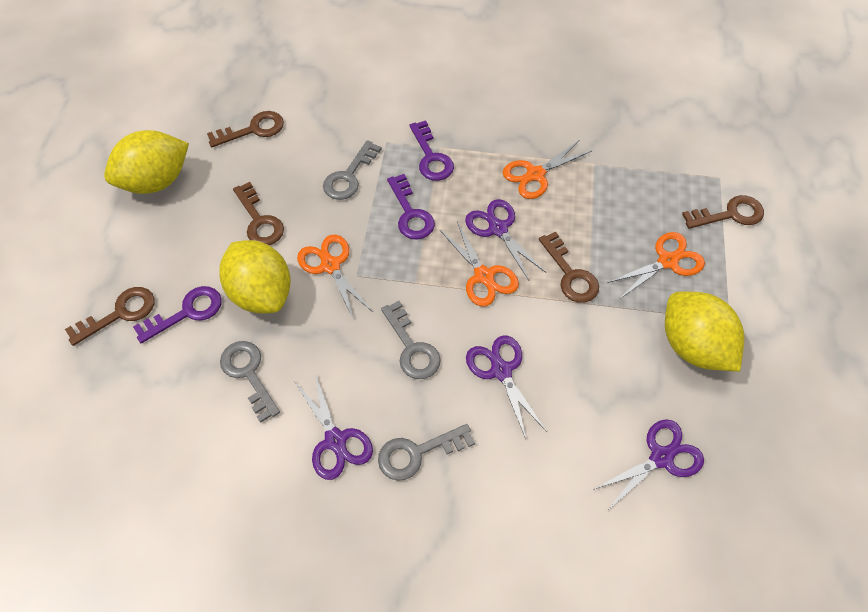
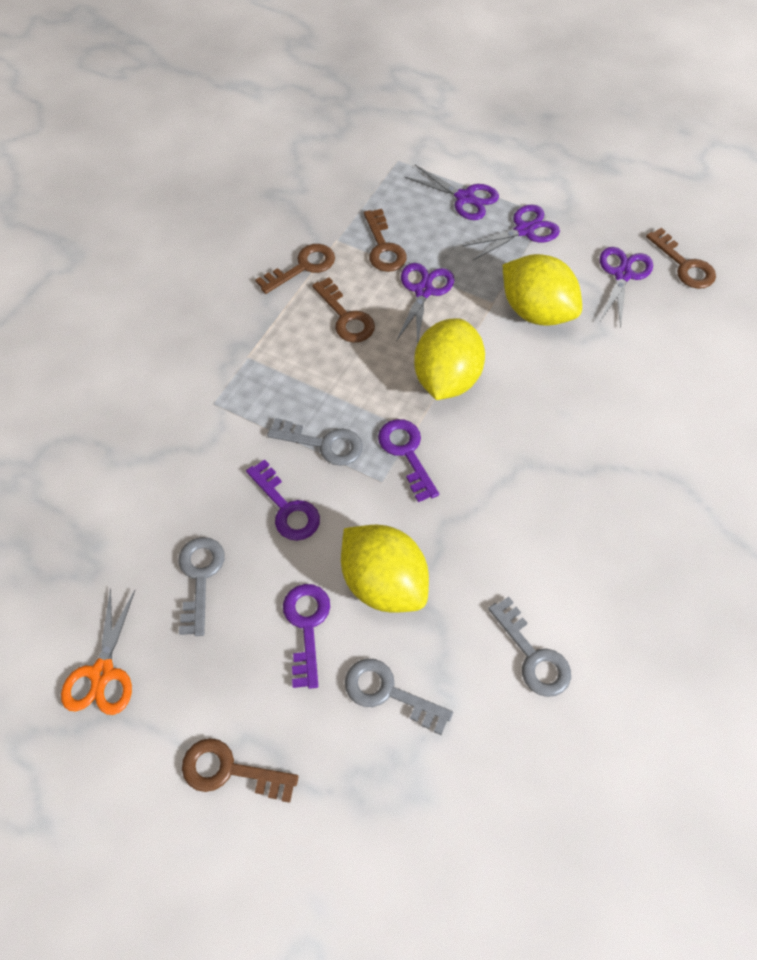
orange scissors: 4 -> 1

